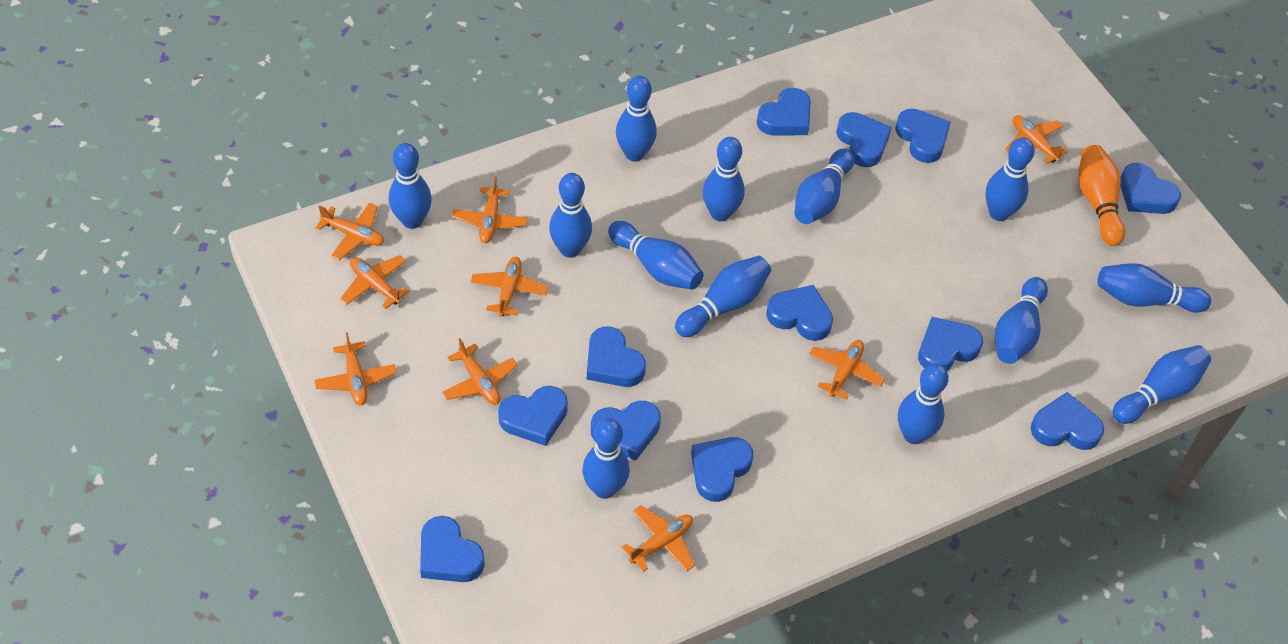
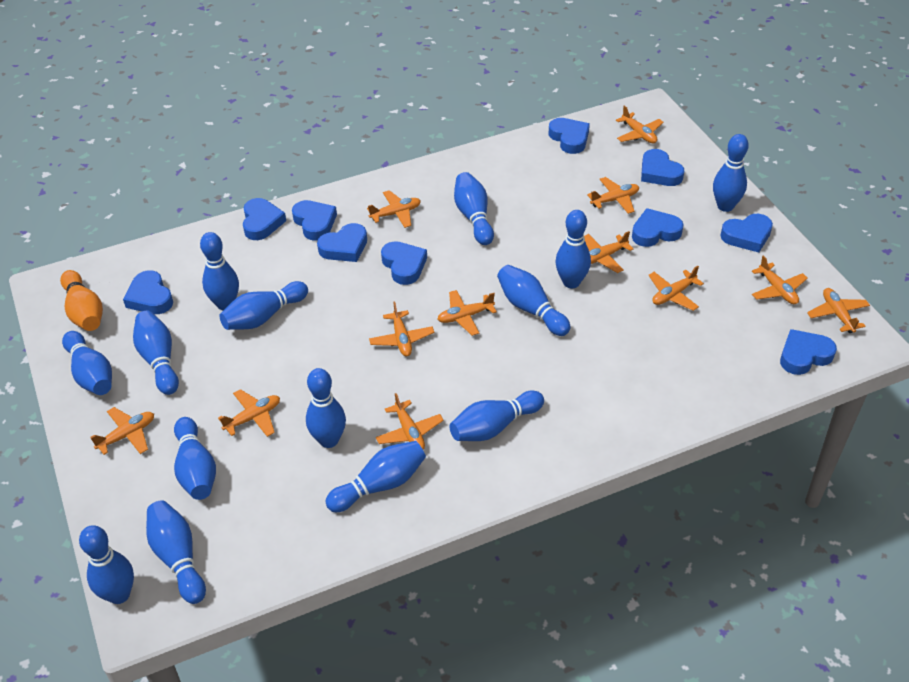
blue bowling pin: 13 -> 14
blue heart: 12 -> 10
orange plane: 9 -> 12

